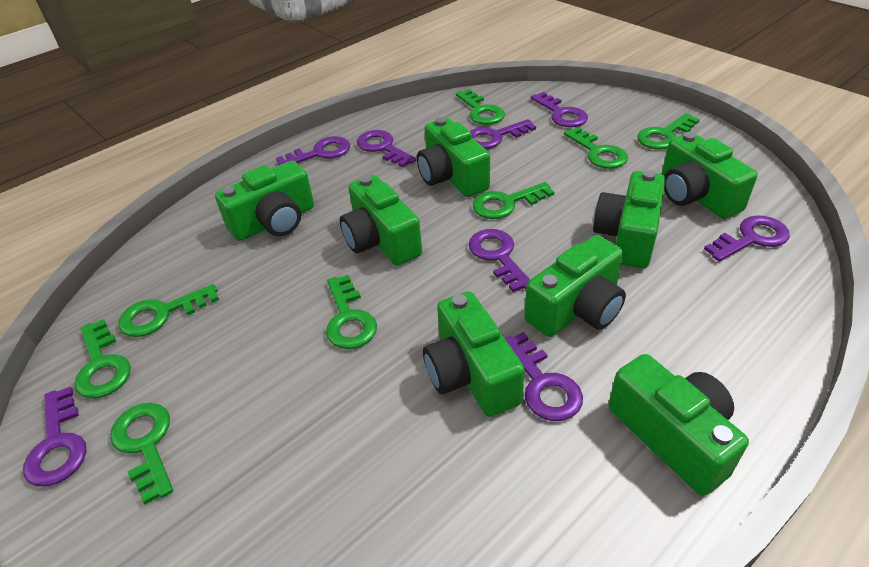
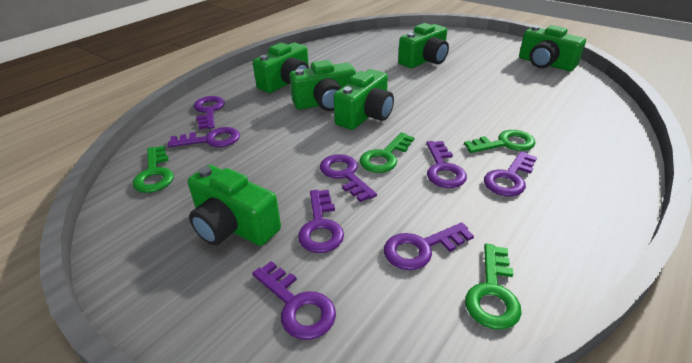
green camera: 8 -> 6
green key: 8 -> 4

